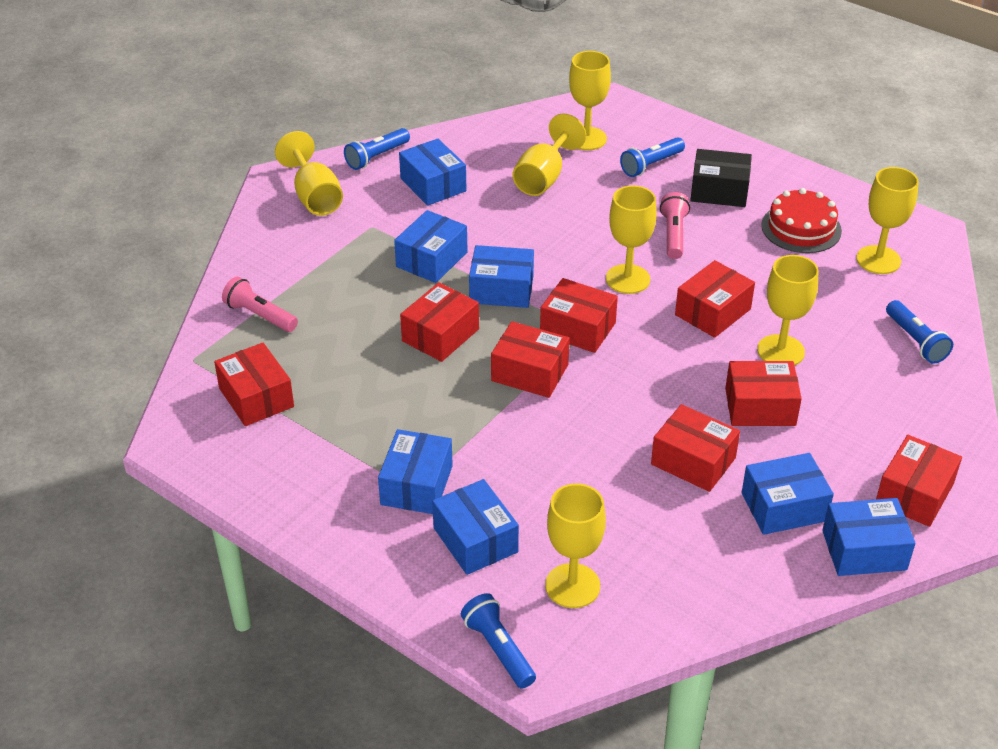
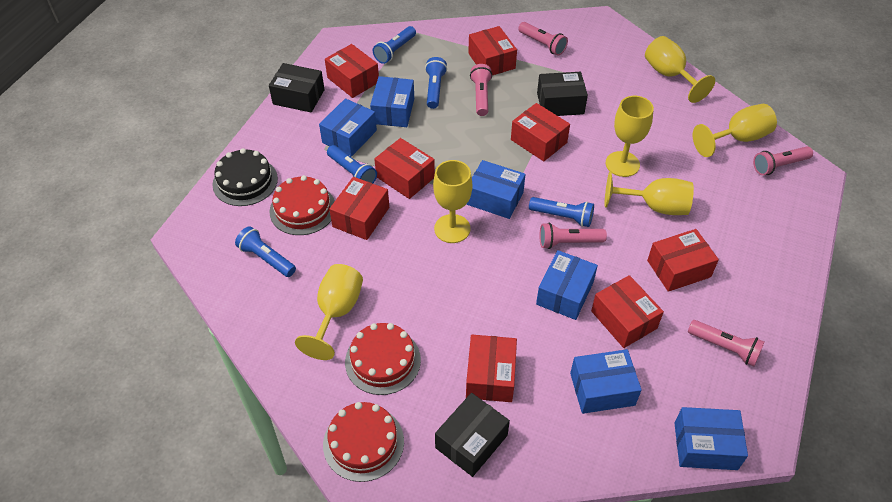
black box: 1 -> 3
black cake: 0 -> 1
blue box: 7 -> 6
blue flashlight: 4 -> 5
pink flashlight: 2 -> 5
red cake: 1 -> 3
yellow goblet: 7 -> 6

